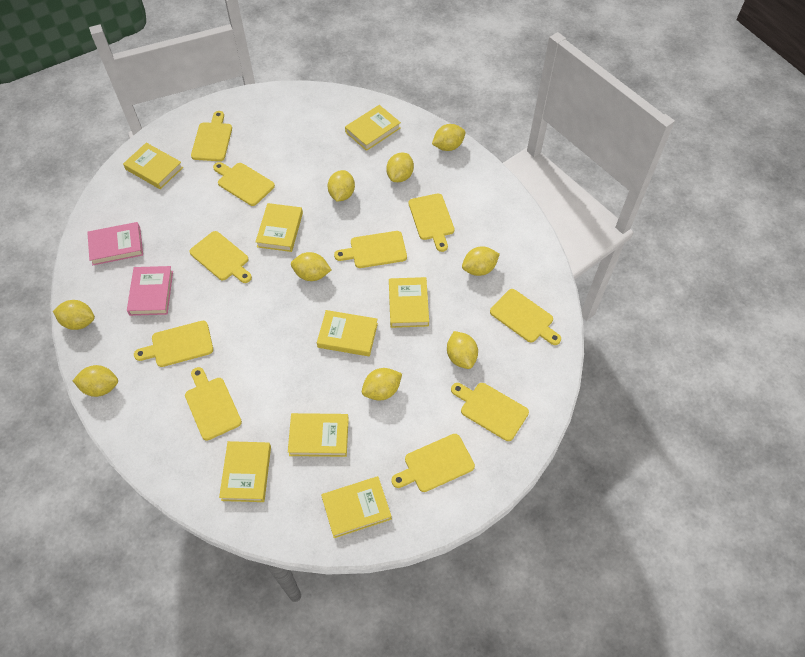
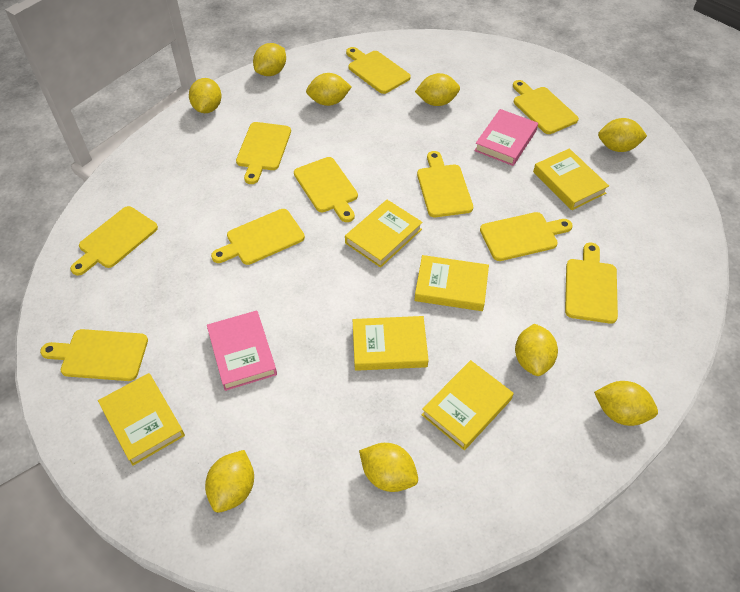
yellow book: 8 -> 6

